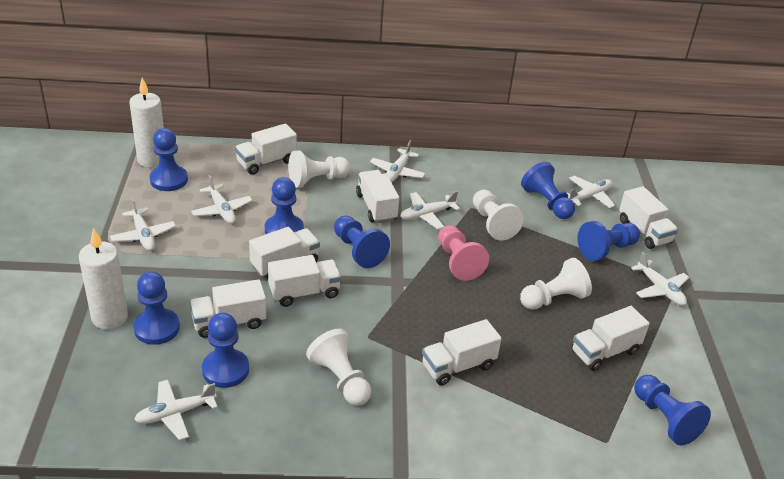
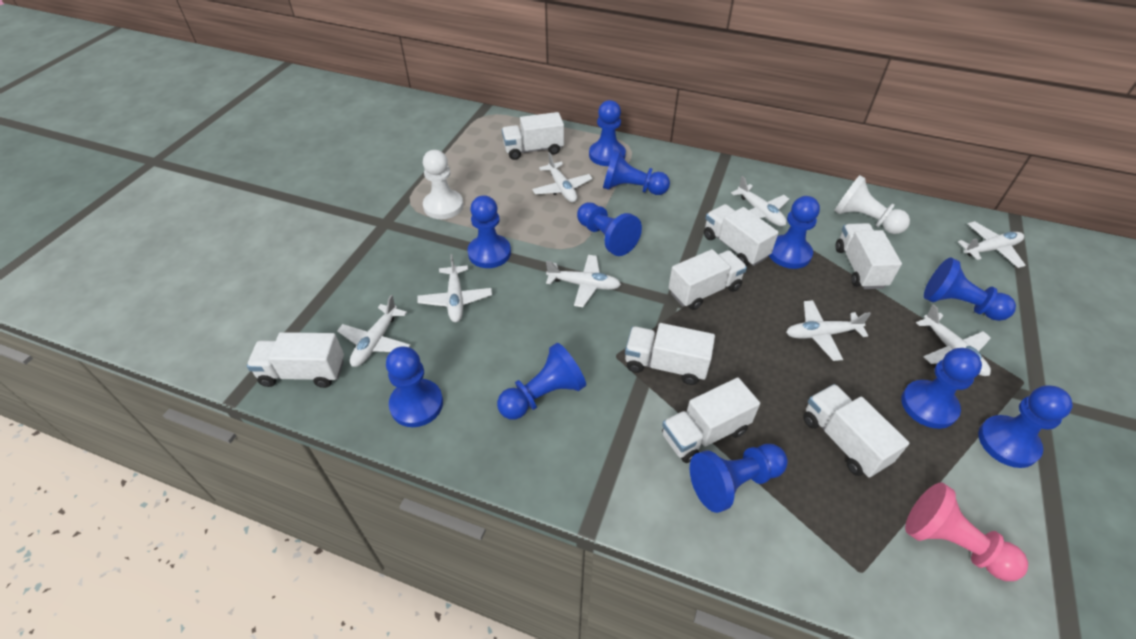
blue pawn: 8 -> 11
white candle: 2 -> 0
white pawn: 4 -> 2
white plane: 7 -> 8

